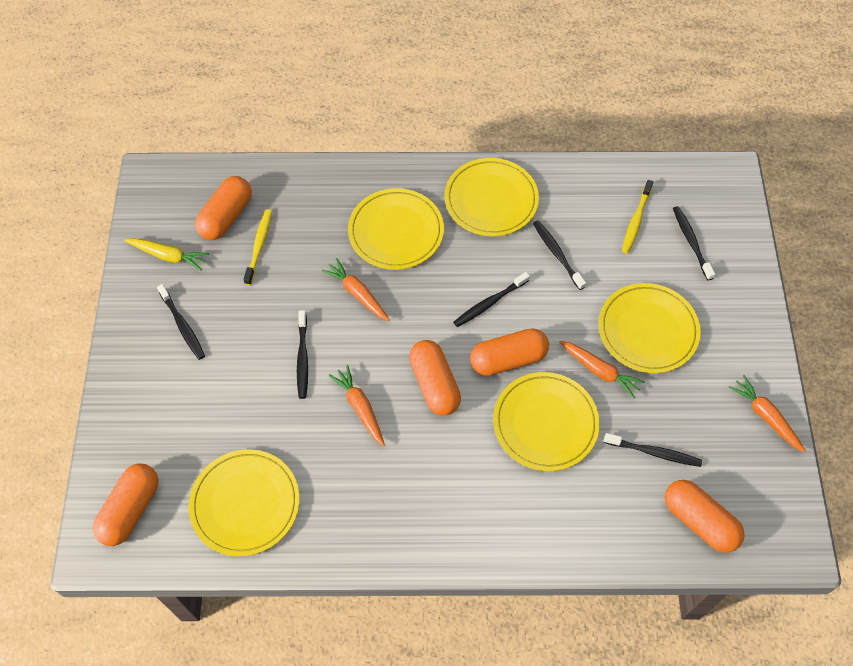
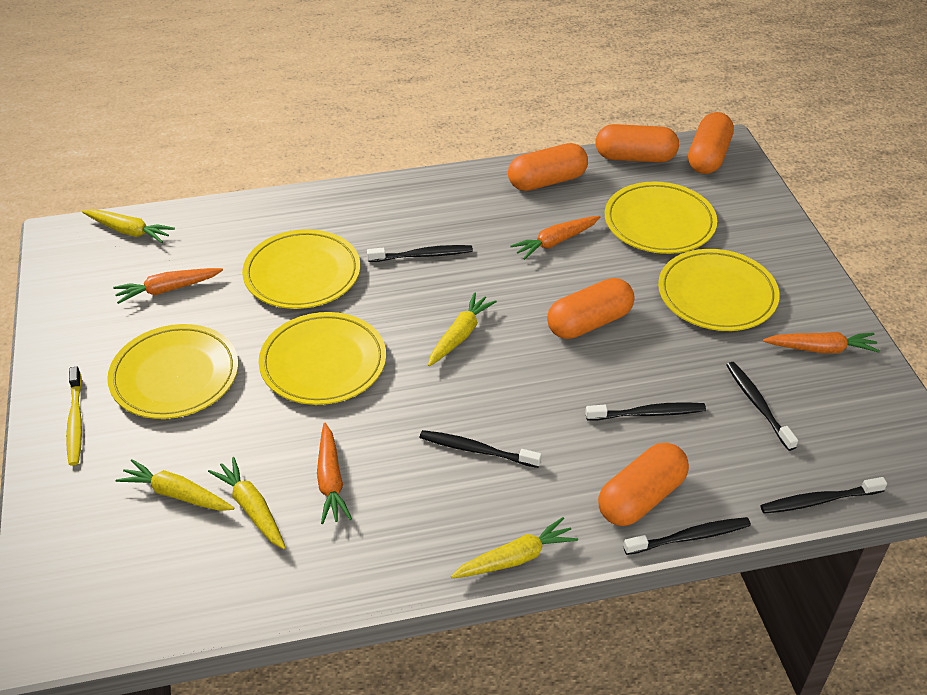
yellow carrot: 1 -> 5
yellow toothbrush: 2 -> 1

